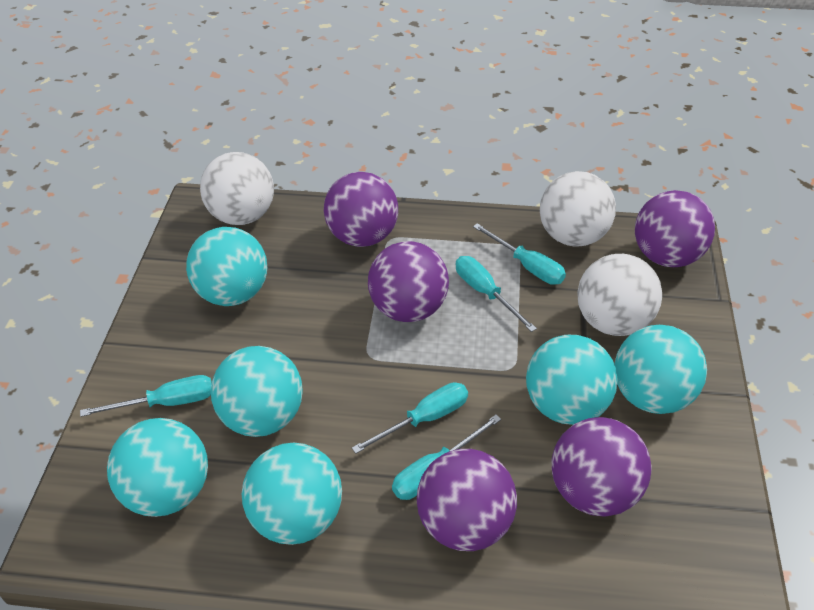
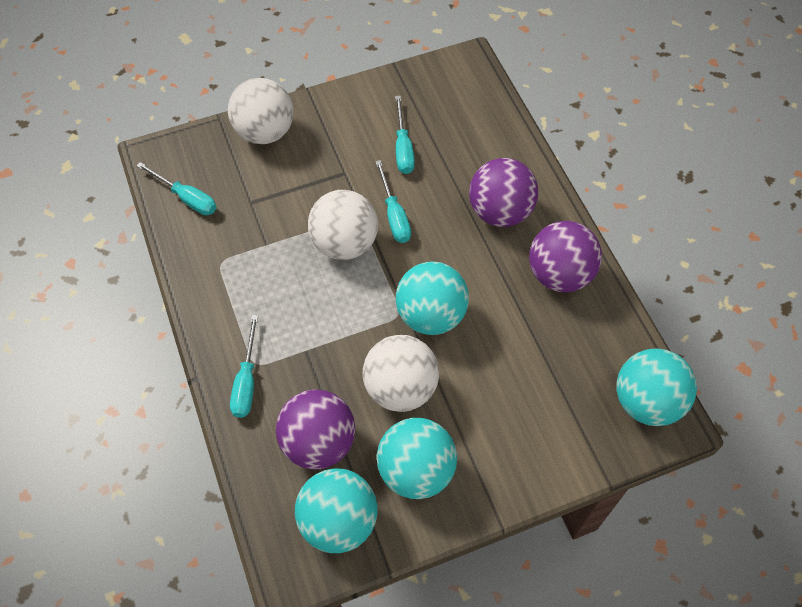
purple ball: 5 -> 3
turquoise ball: 6 -> 4
turquoise screwdriver: 5 -> 4

